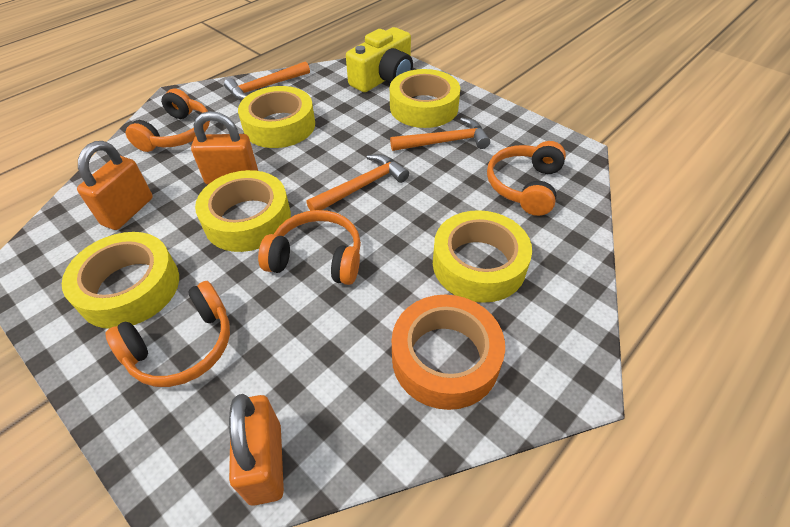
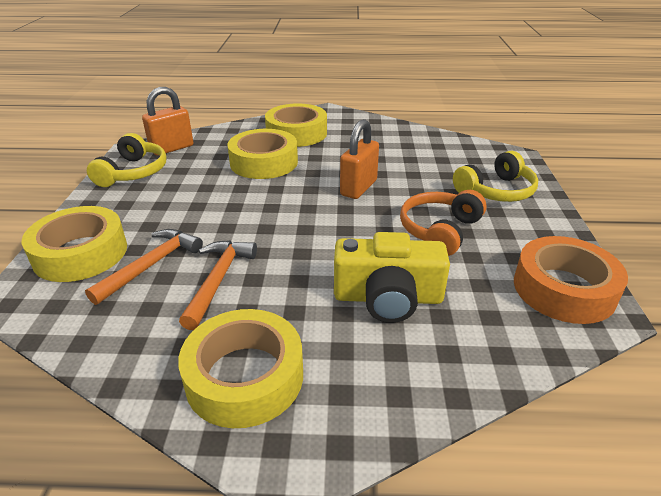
orange hammer: 3 -> 2
orange headphones: 4 -> 1
orange padlock: 3 -> 2
yellow headphones: 0 -> 2
yellow tape: 5 -> 4

